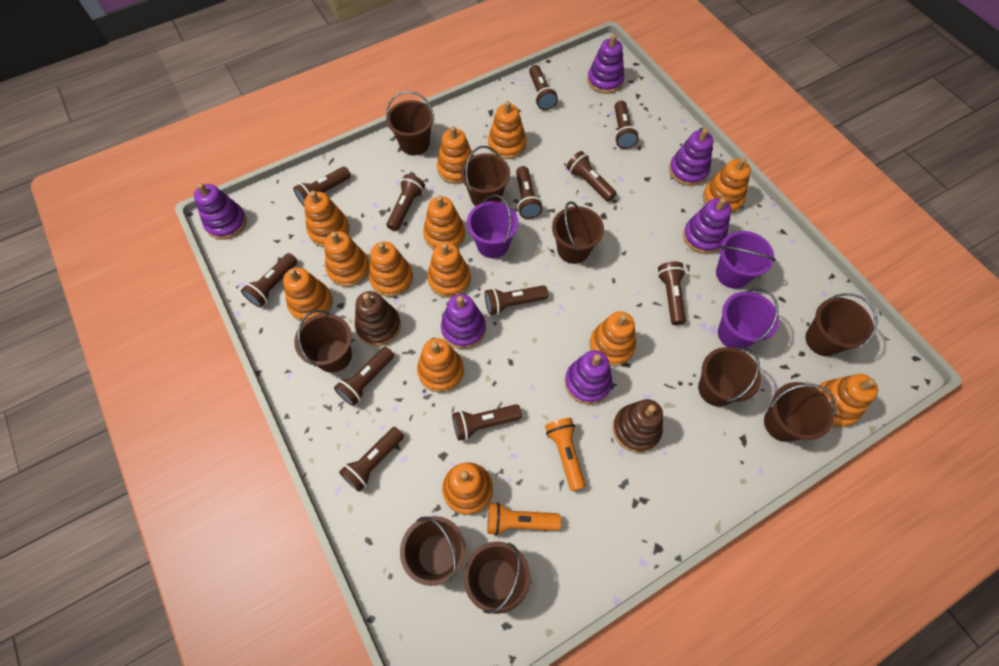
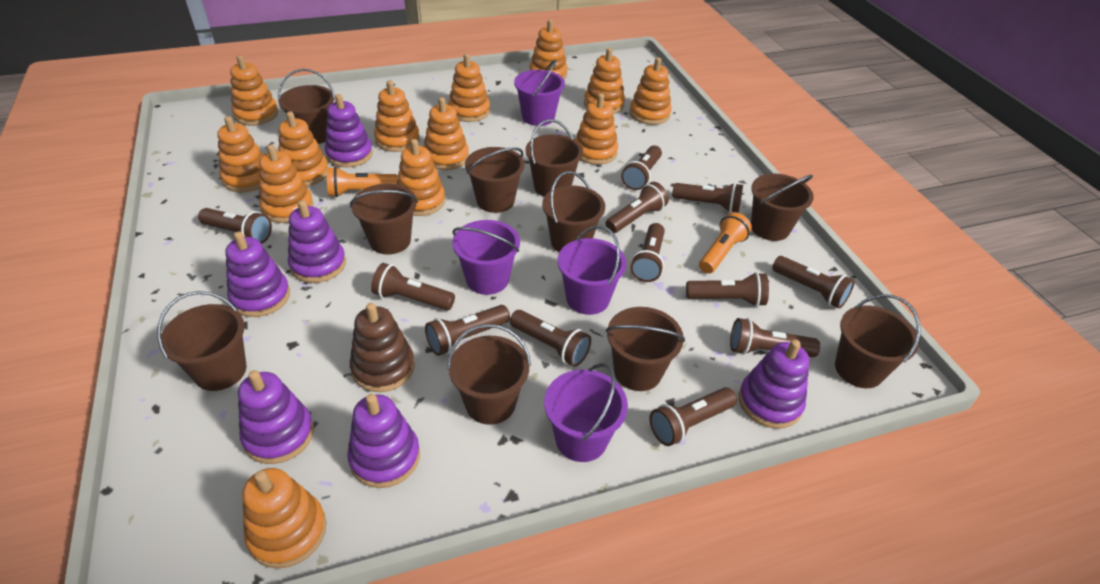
brown bucket: 9 -> 10
brown stacking toy: 2 -> 1
purple bucket: 3 -> 4

